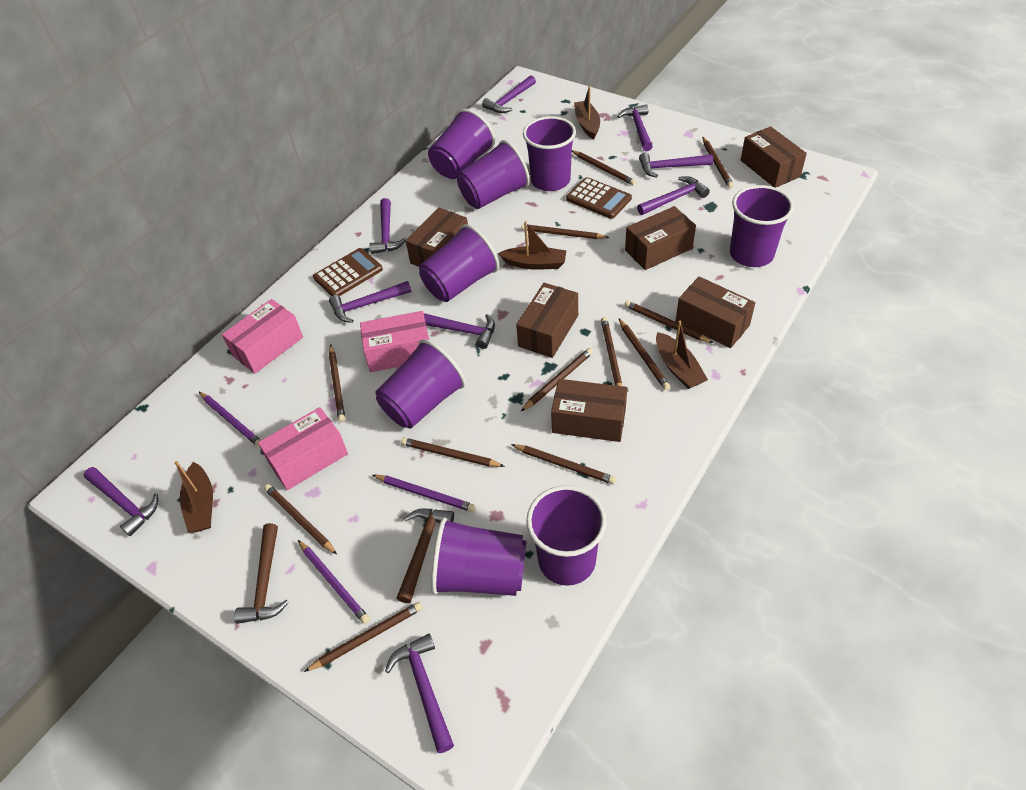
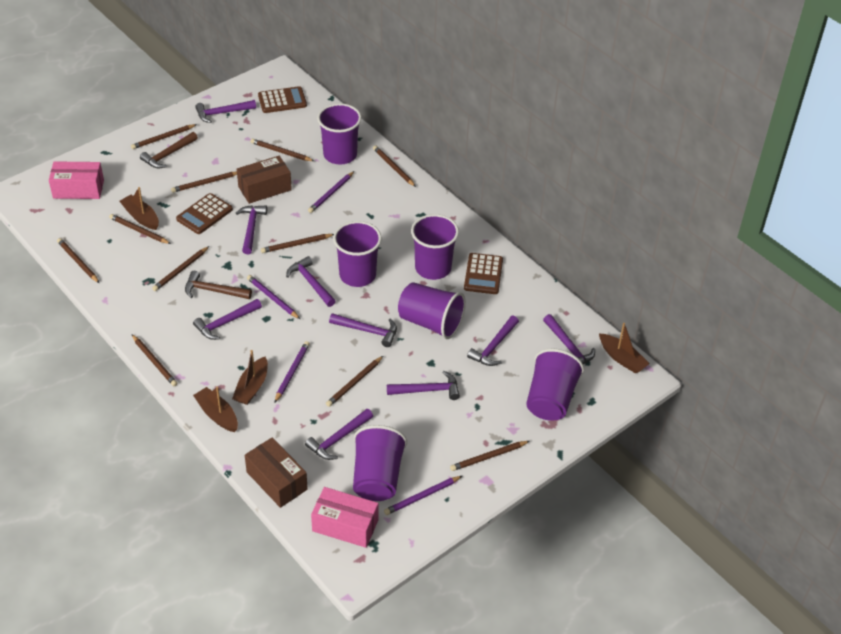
brown box: 6 -> 2
brown calculator: 2 -> 3
brown pencil: 12 -> 11
pink box: 3 -> 2
purple cup: 8 -> 6
purple pencil: 3 -> 4

